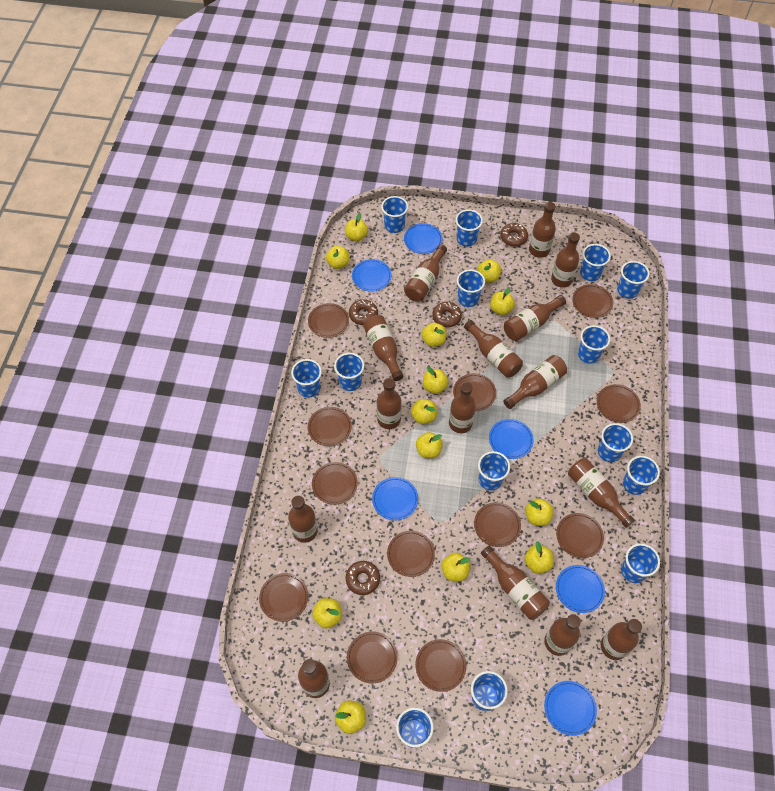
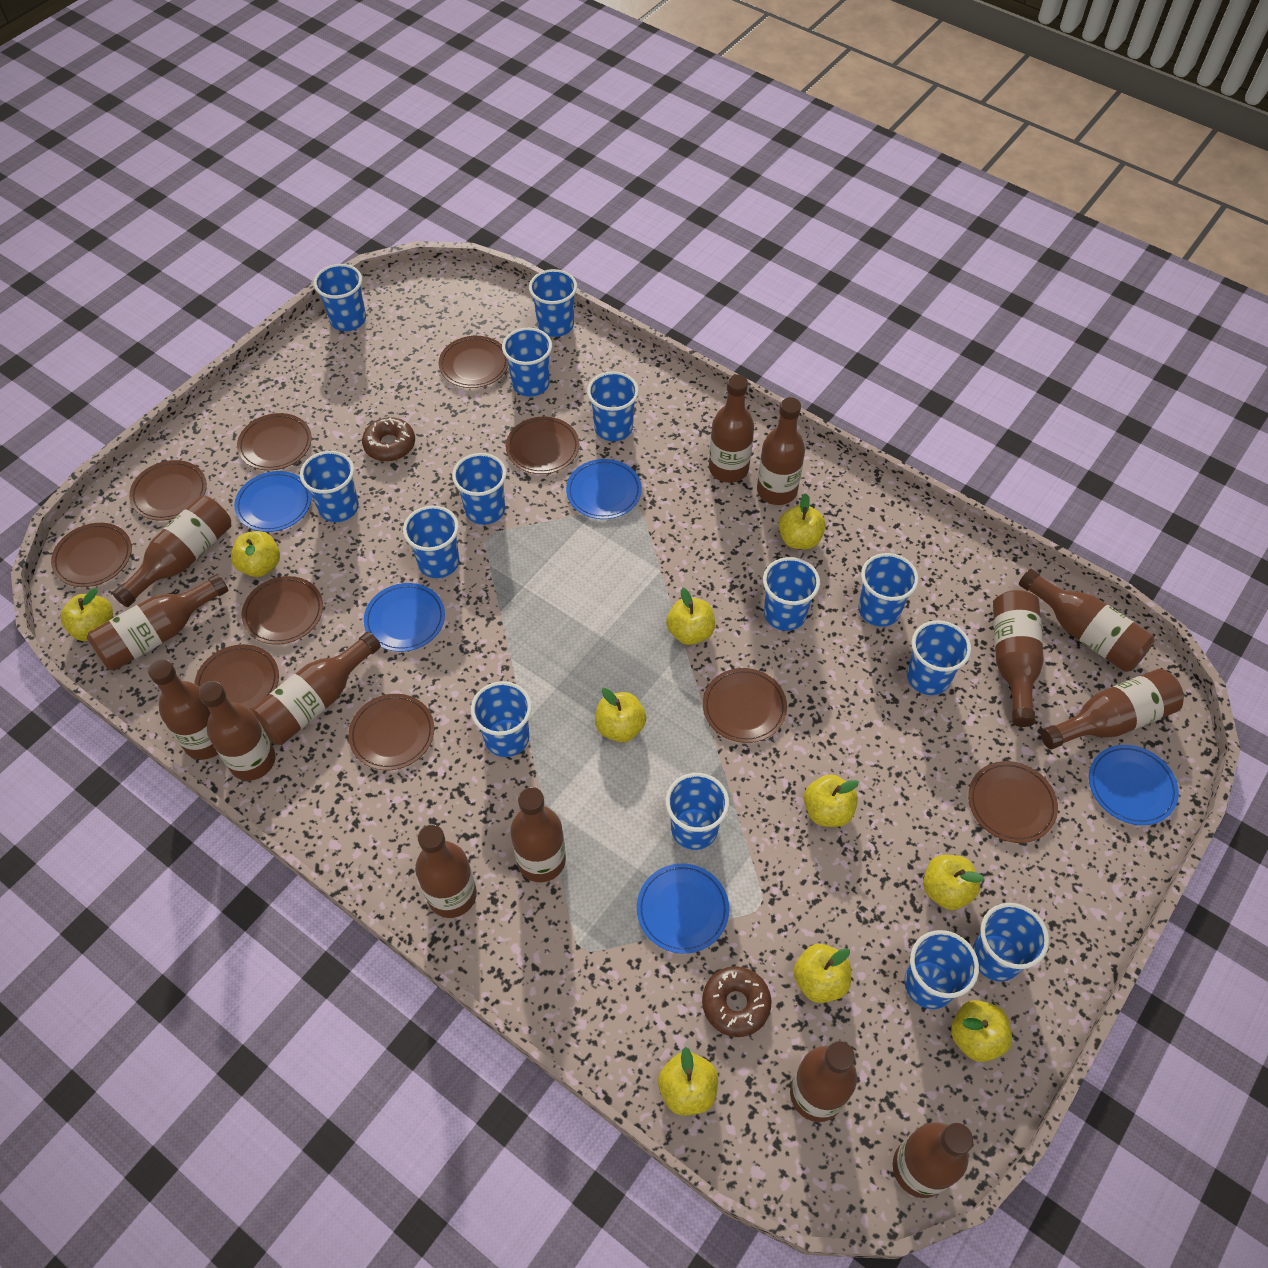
blue plate: 6 -> 5
brown bottle: 15 -> 14
brown donut: 4 -> 2
brown plate: 12 -> 10
yellow apple: 13 -> 10

